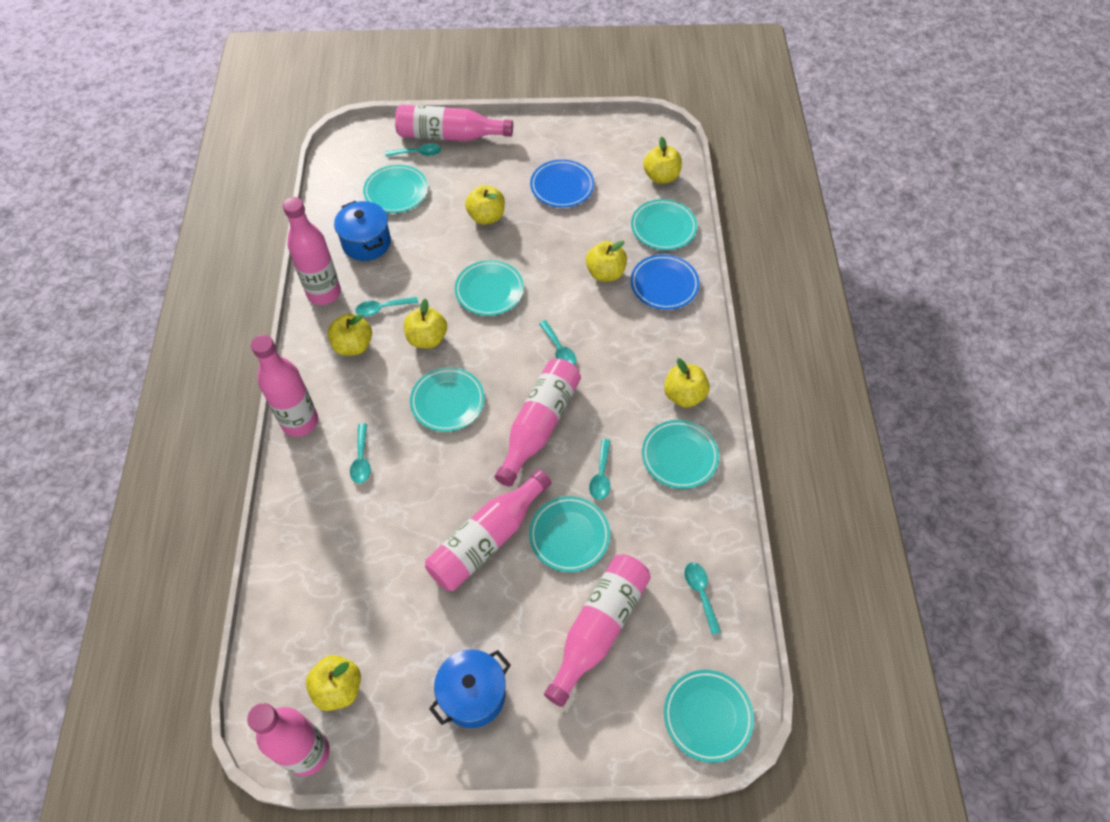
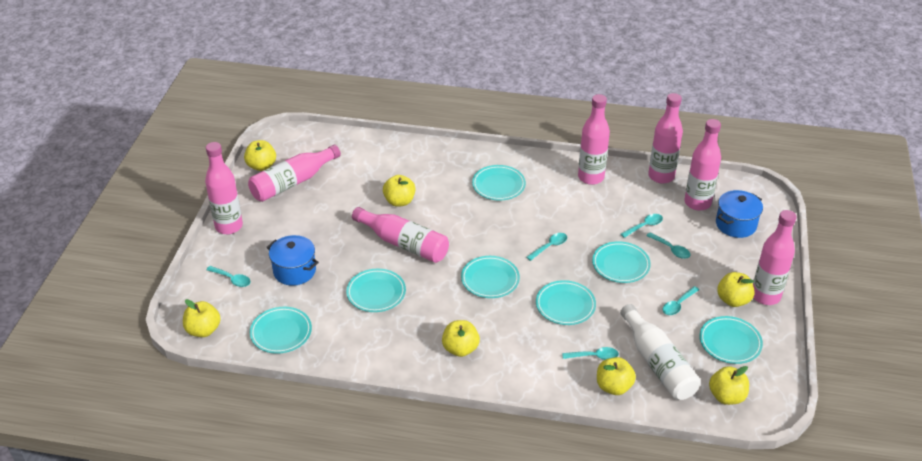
blue plate: 2 -> 0
white bottle: 0 -> 1

